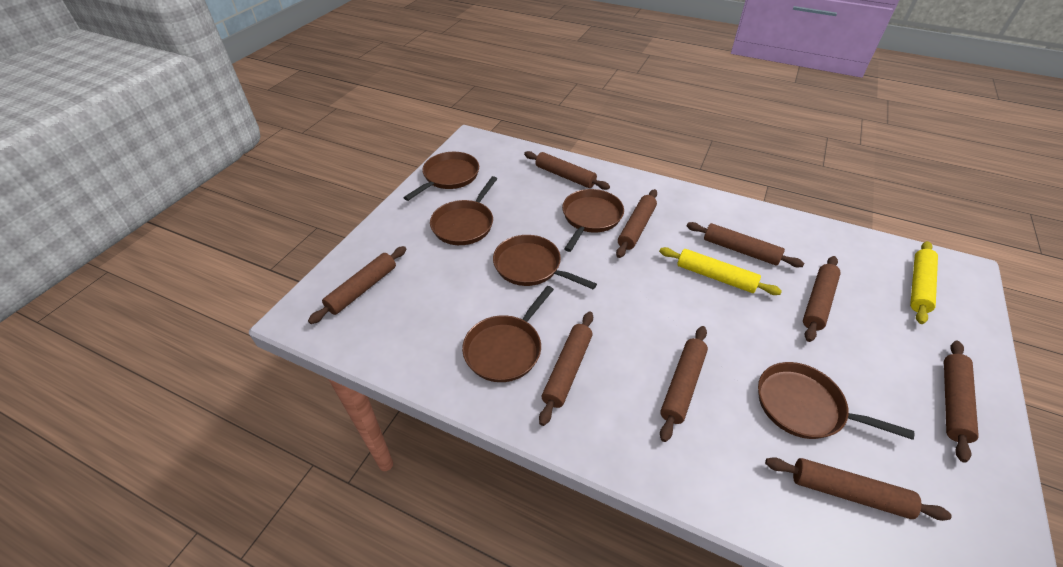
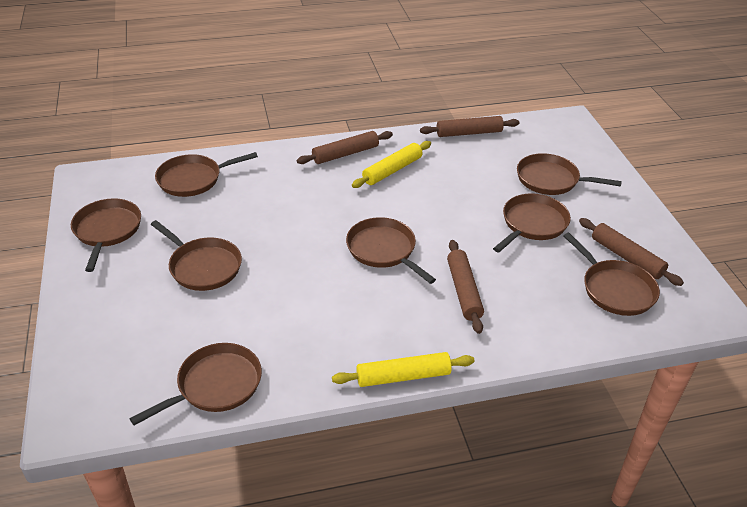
brown pan: 6 -> 8
brown rolling pin: 9 -> 4

